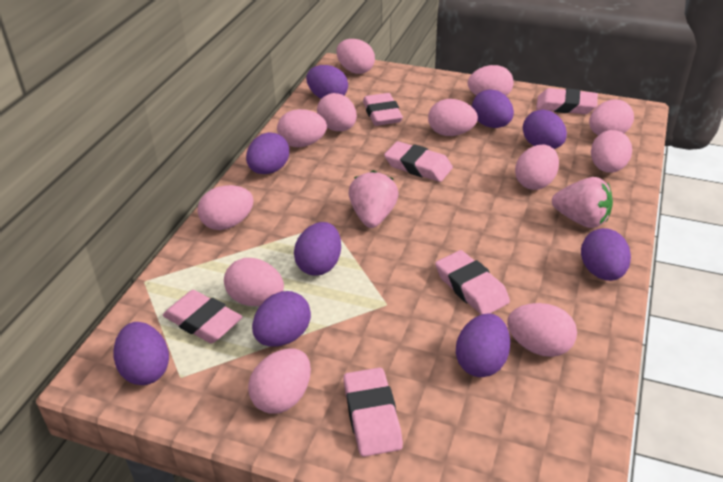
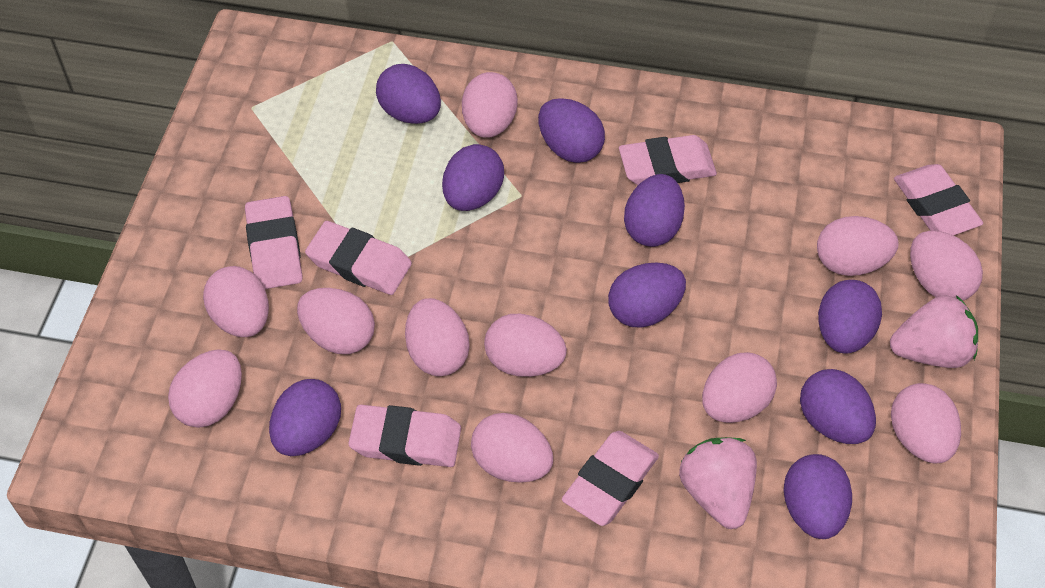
pink egg: 12 -> 11

